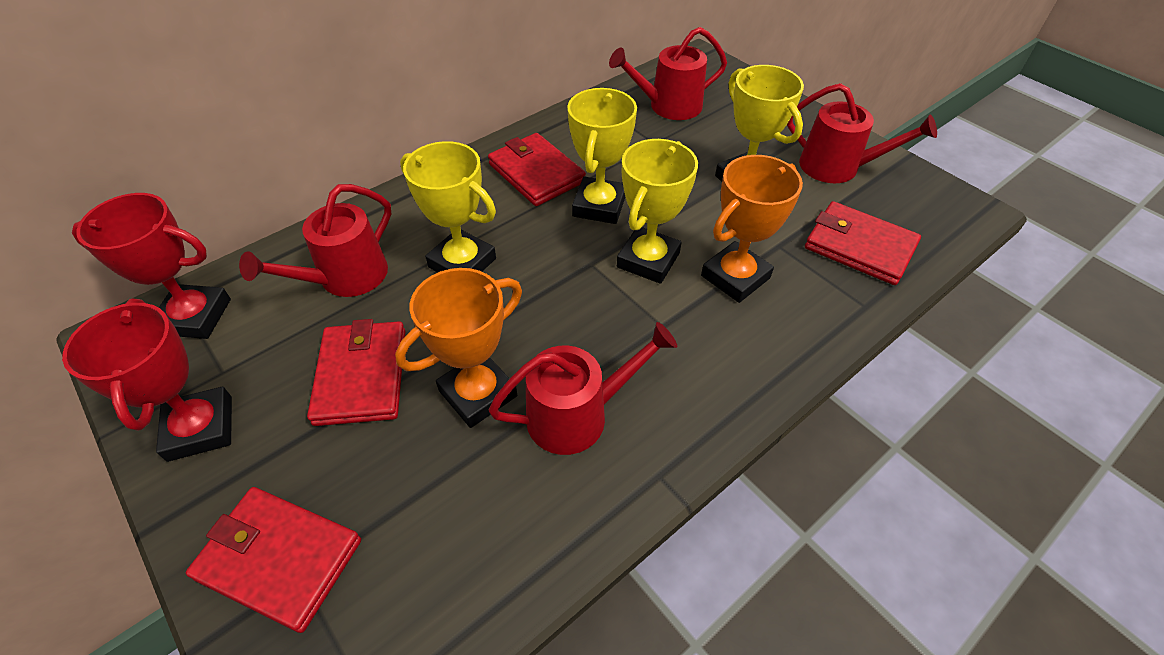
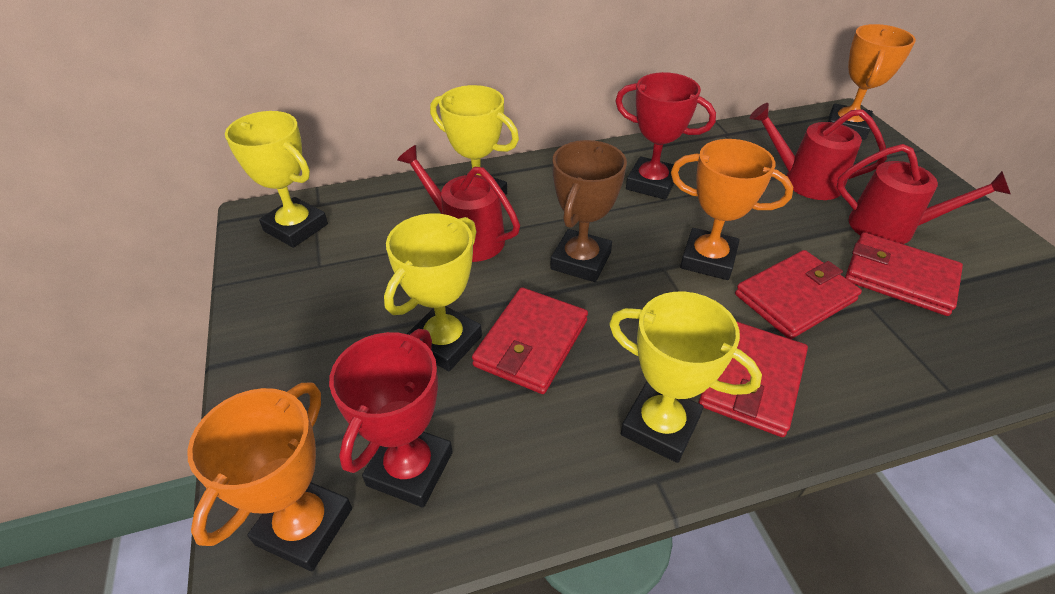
brown trophy: 0 -> 1
orange trophy: 2 -> 3
red watering can: 4 -> 3

